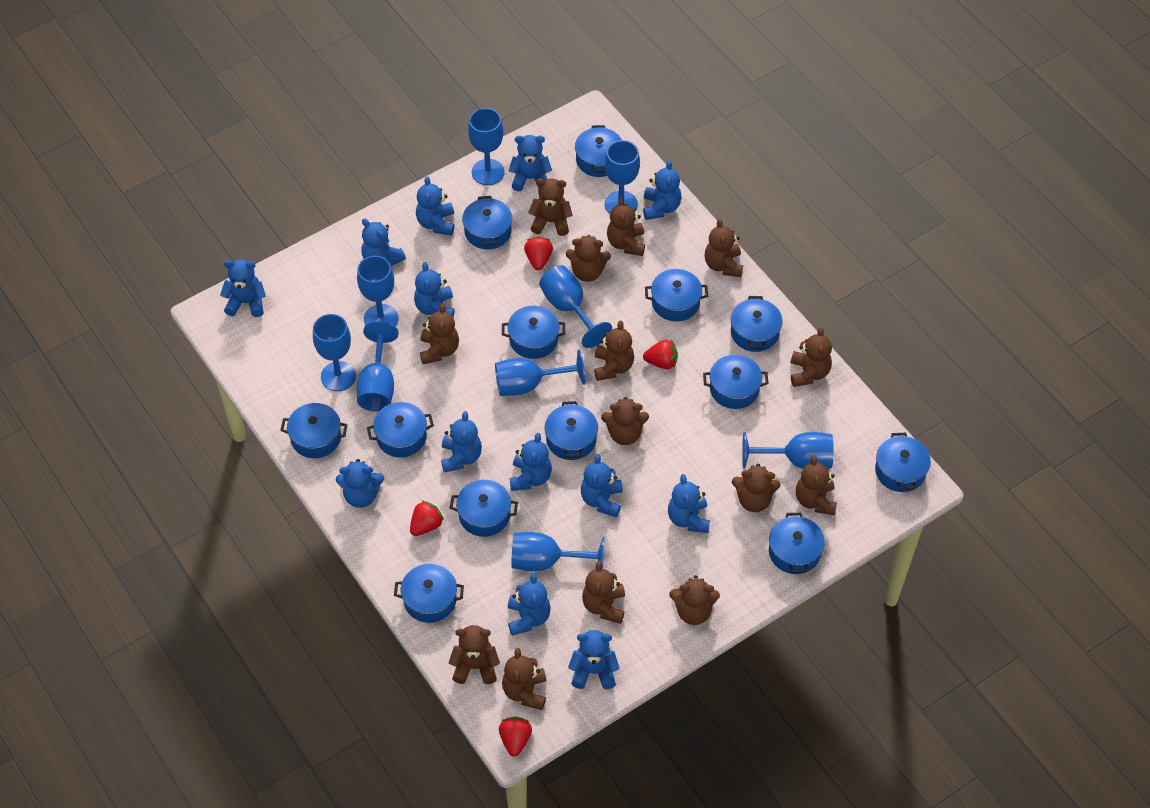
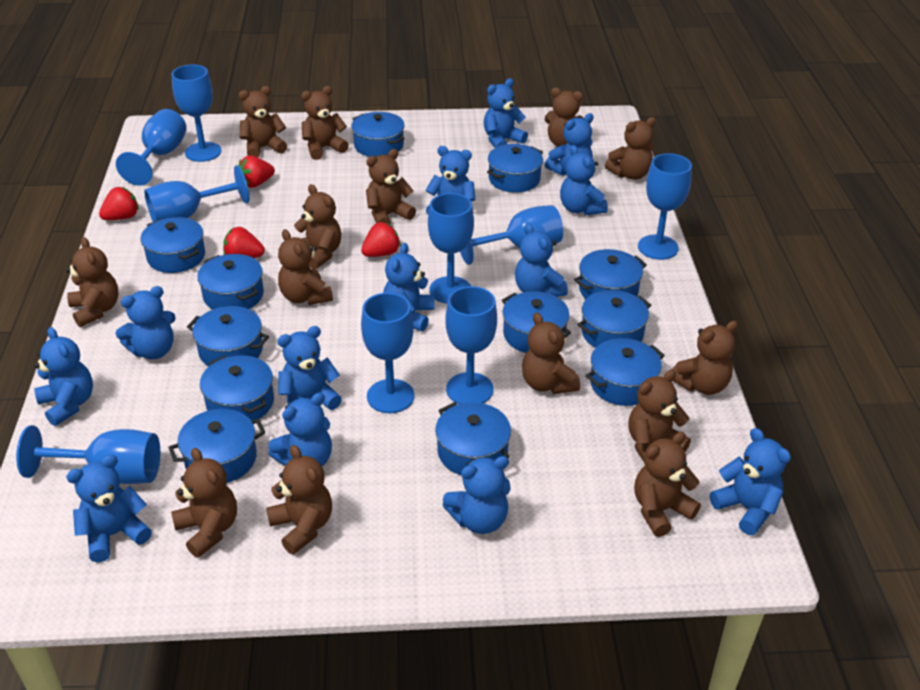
blue pot: 13 -> 12

